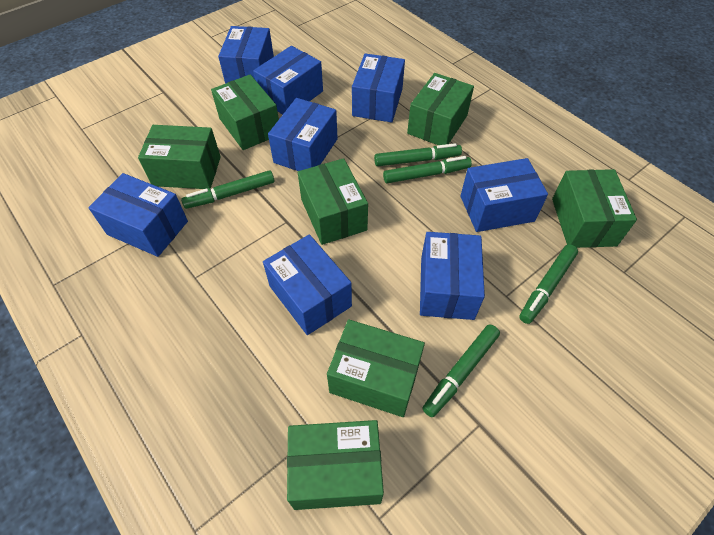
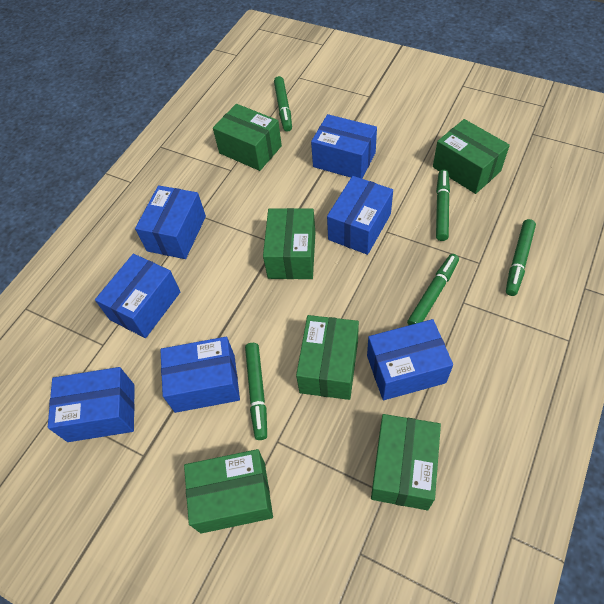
blue box: 8 -> 7
green box: 7 -> 6

